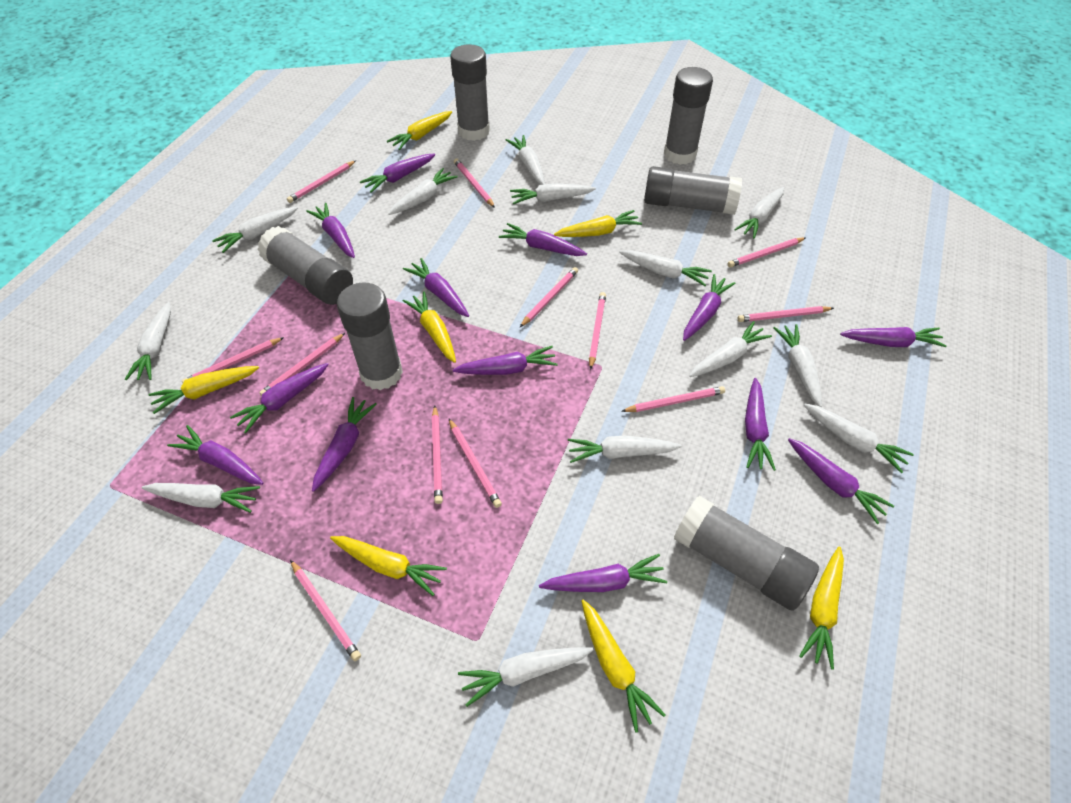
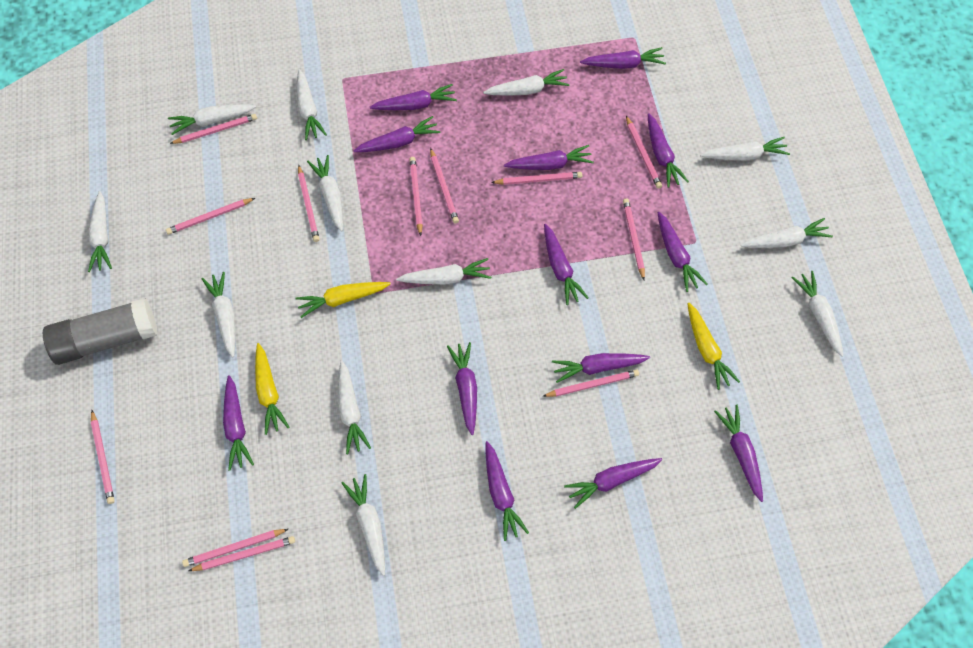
grey glue stick: 6 -> 1
white carrot: 13 -> 12
yellow carrot: 7 -> 3

